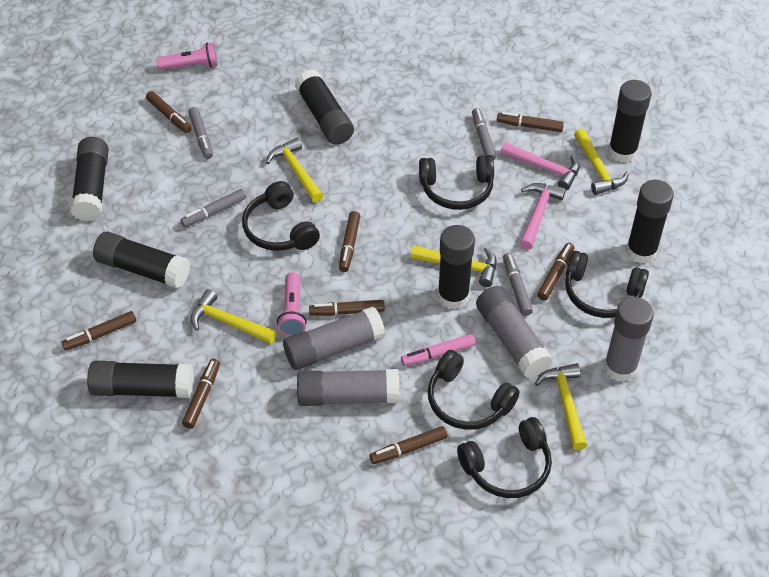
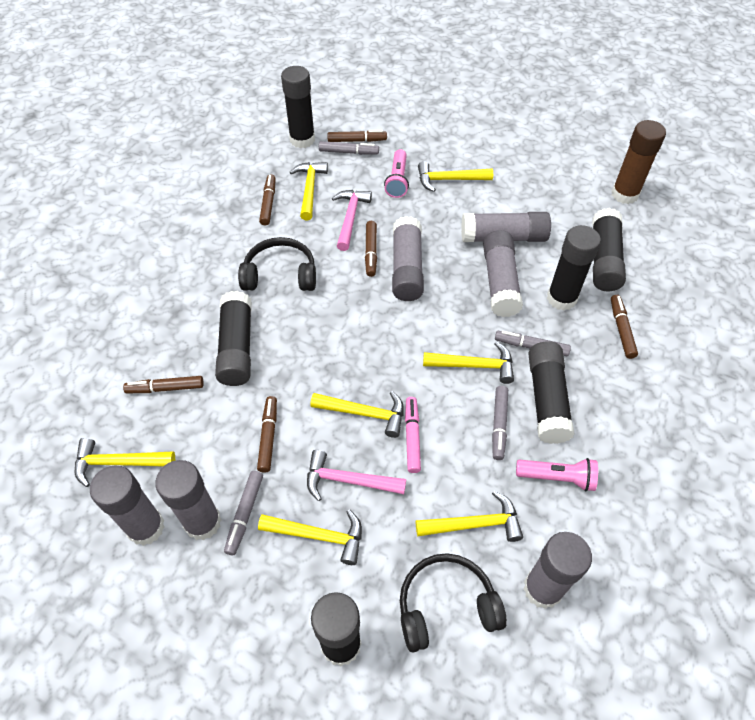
black glue stick: 7 -> 6
black headphones: 5 -> 2
brown glue stick: 0 -> 1
brown marker: 8 -> 6
grey glue stick: 4 -> 6
yellow hammer: 5 -> 7

